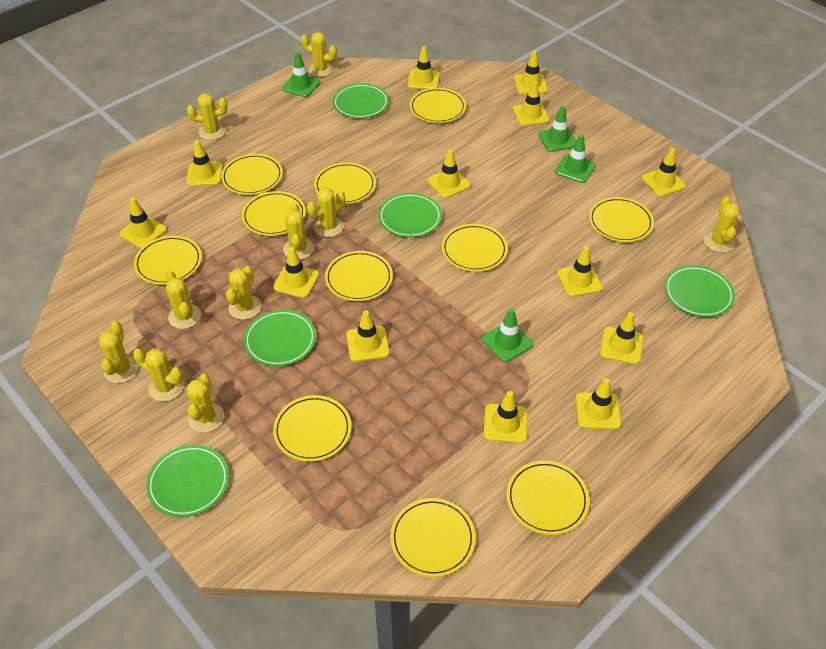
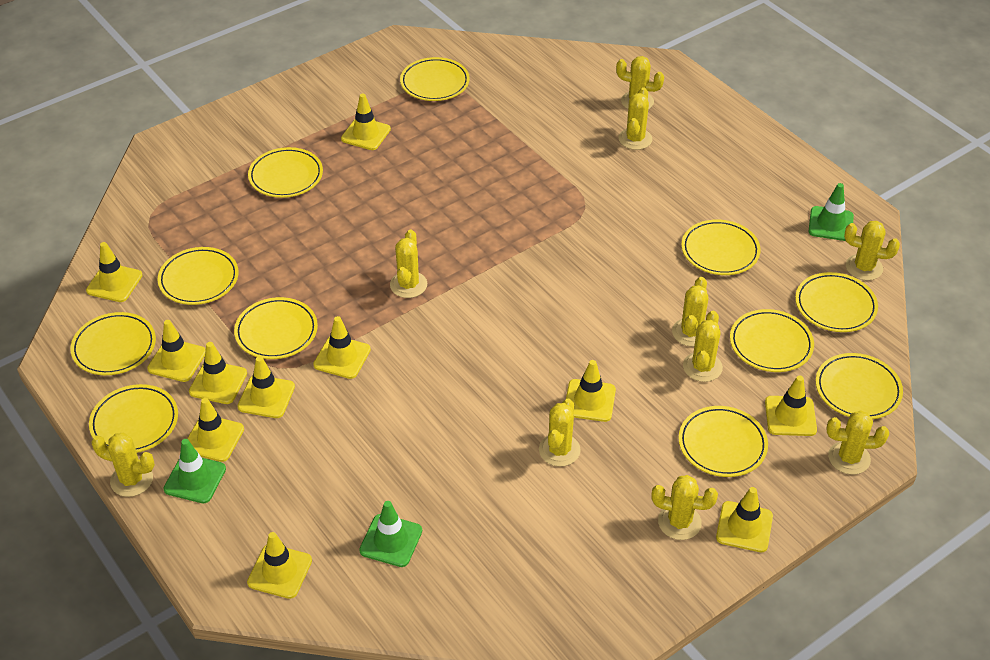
green plate: 5 -> 0
green traffic cone: 4 -> 3
yellow traffic cone: 13 -> 11

